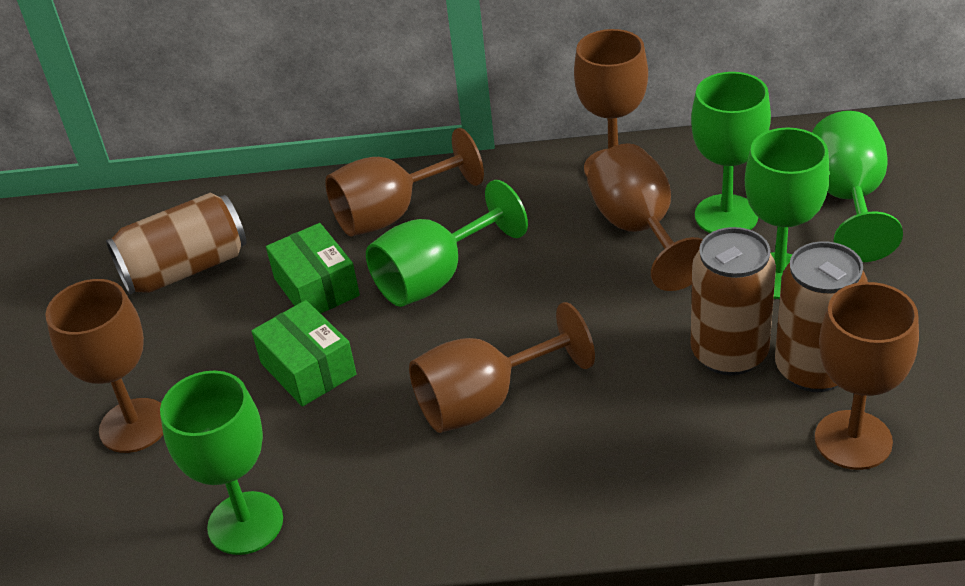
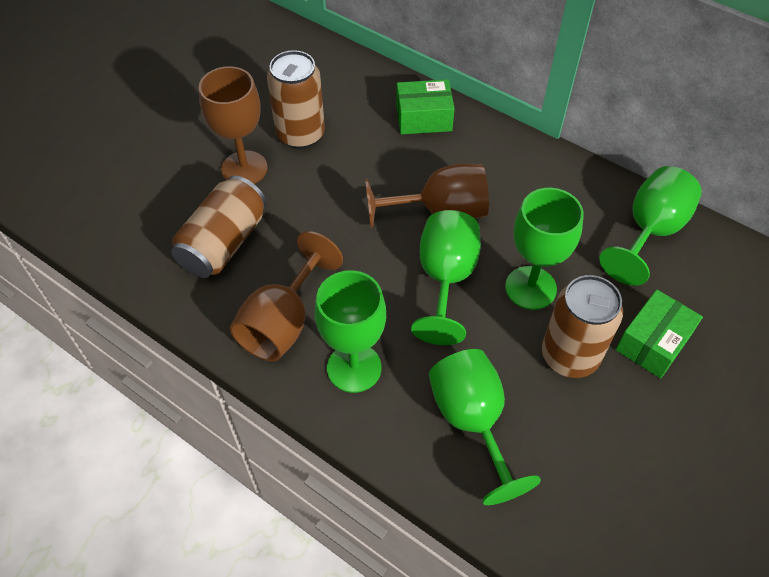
brown goblet: 6 -> 3

